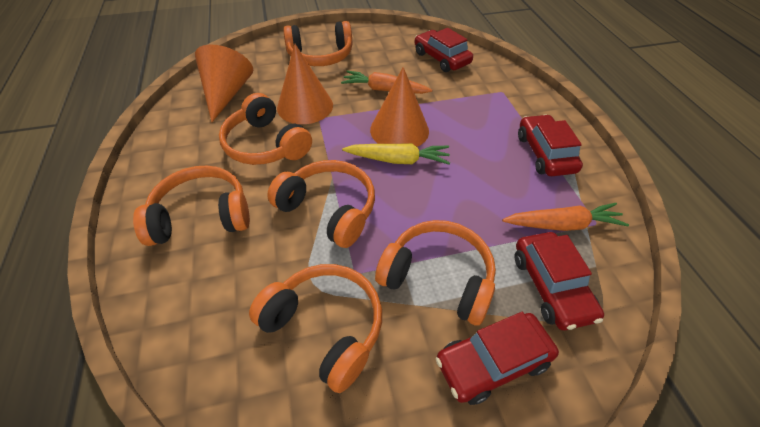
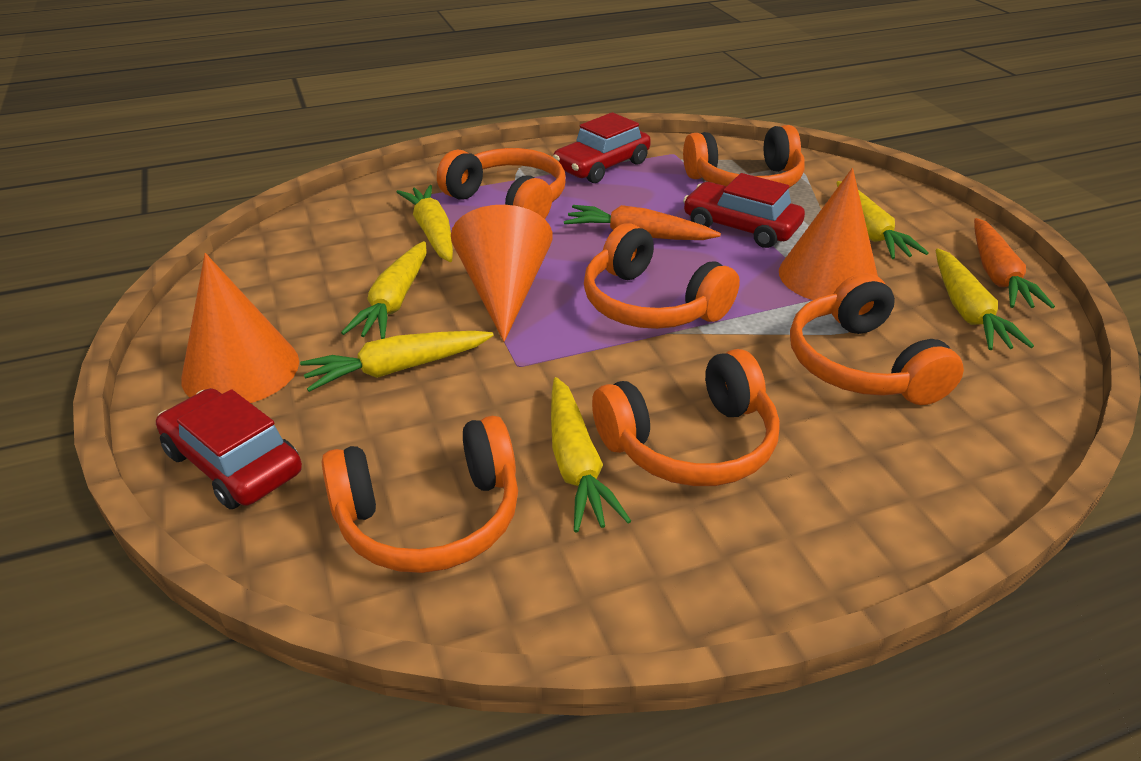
red car: 4 -> 3
yellow carrot: 1 -> 6

